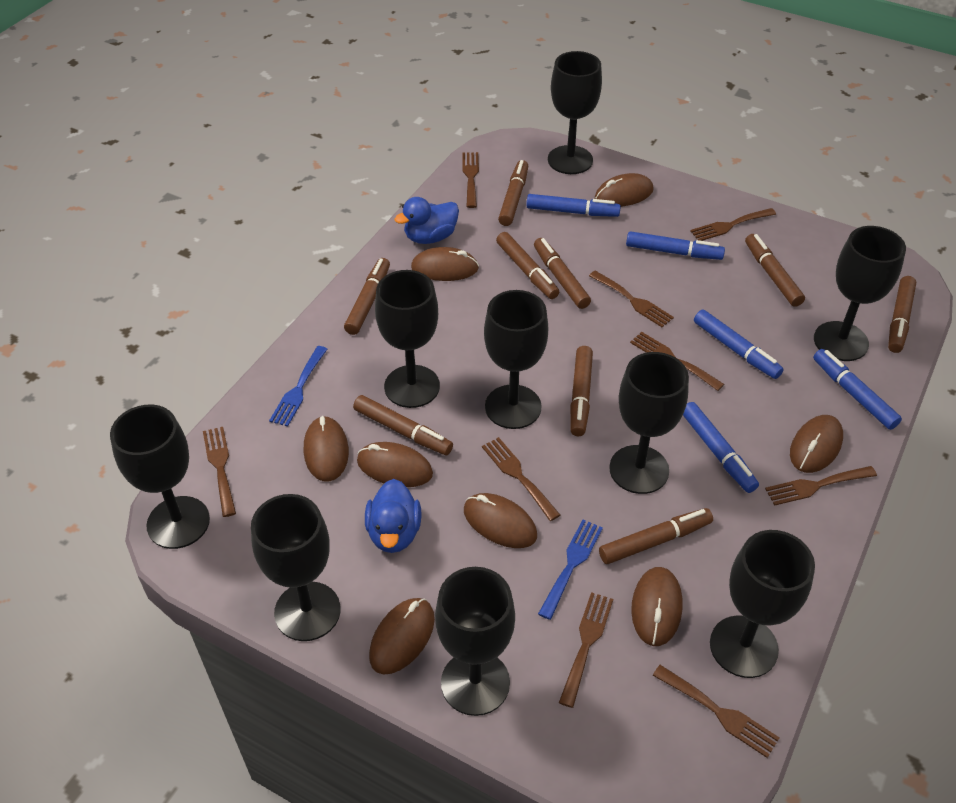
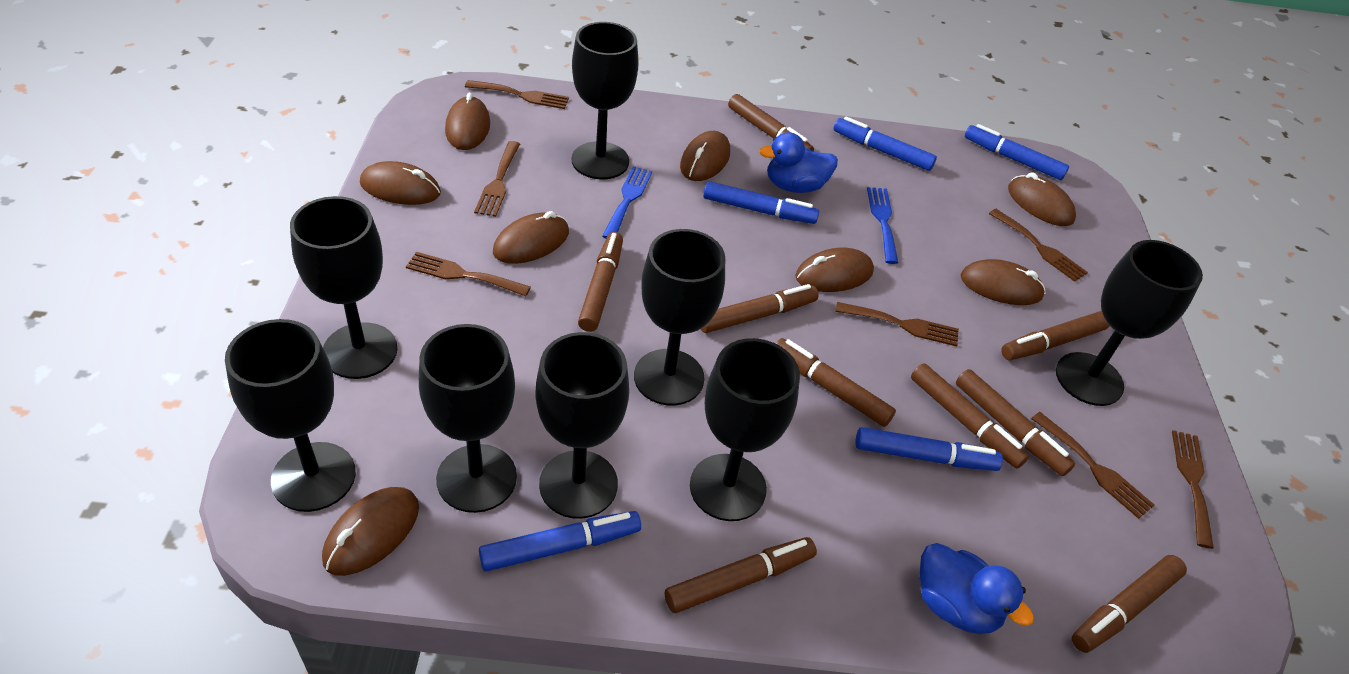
black goblet: 9 -> 8
brown fork: 9 -> 7

